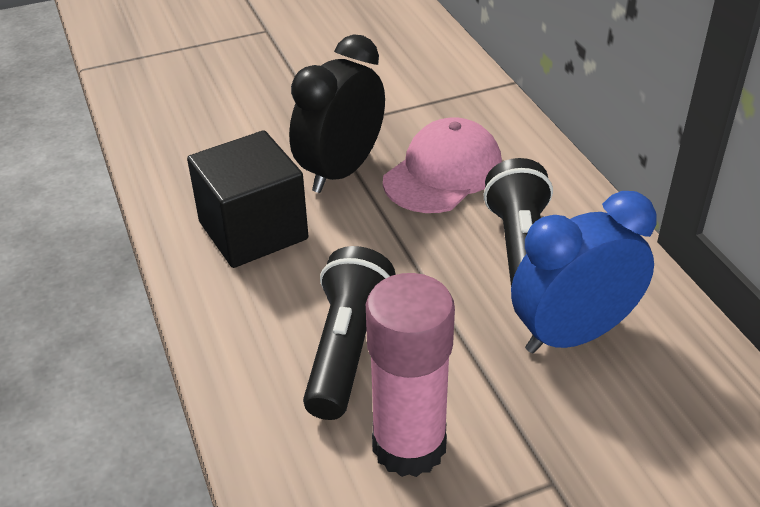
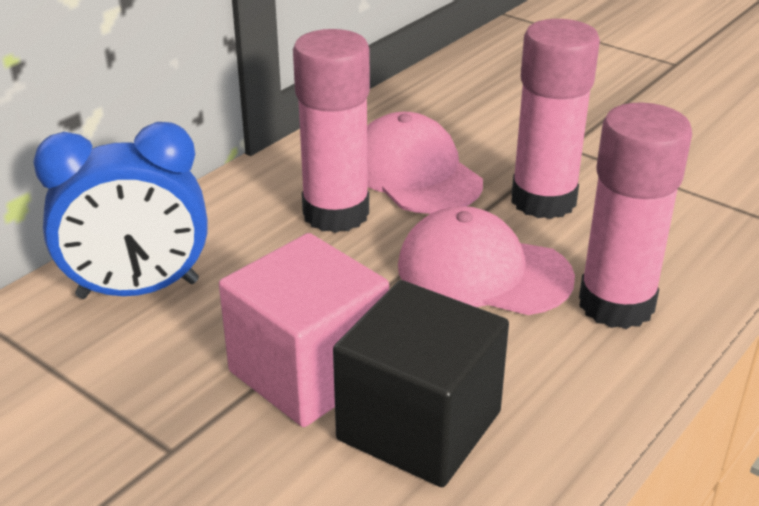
black clock: 1 -> 0
black flashlight: 2 -> 0
pink cap: 1 -> 2
pink cube: 0 -> 1
pink glue stick: 1 -> 3

